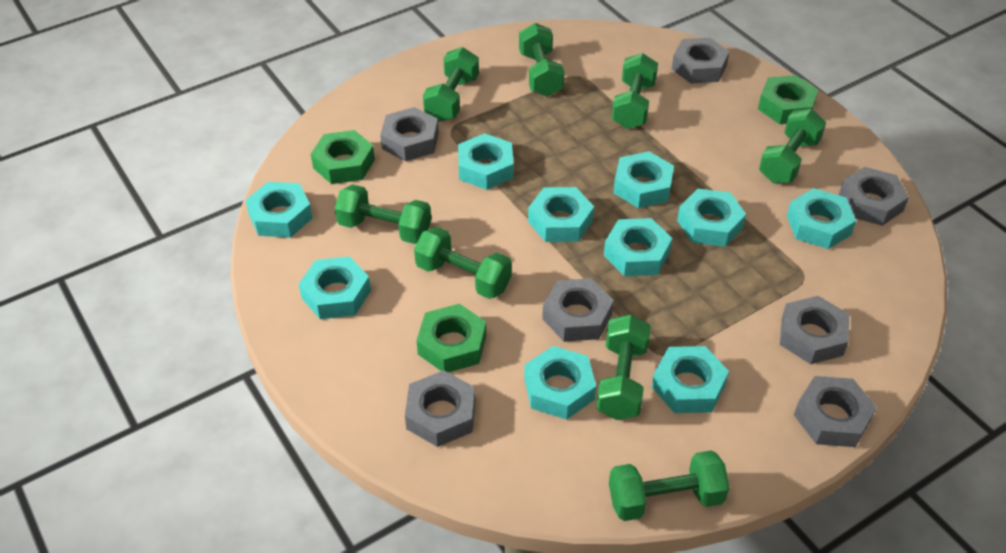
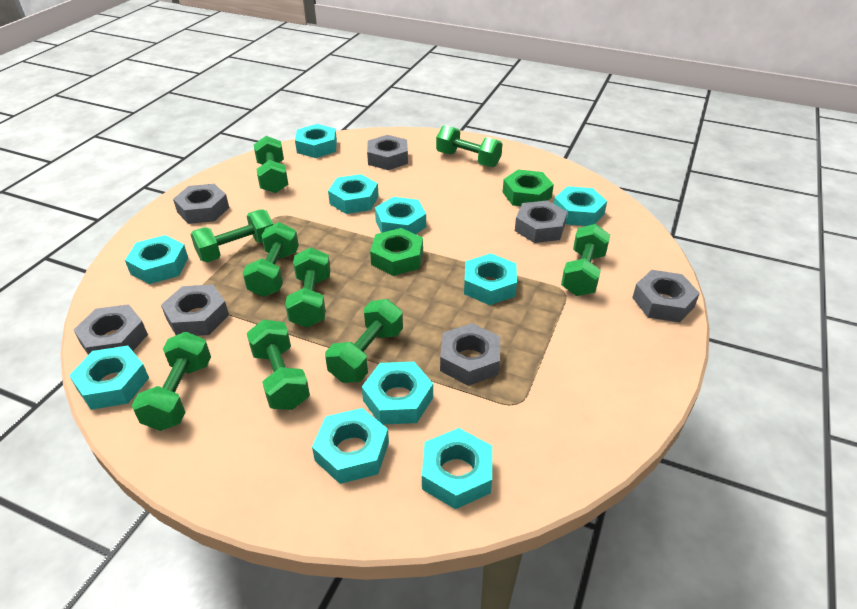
green dumbbell: 8 -> 9
green nut: 3 -> 2

